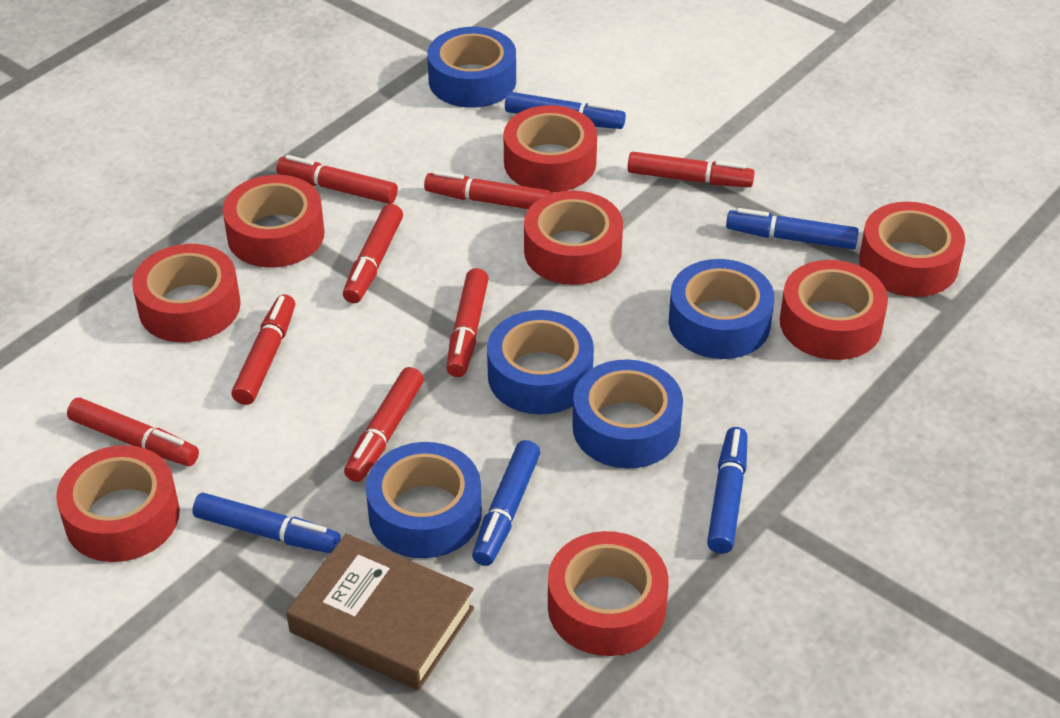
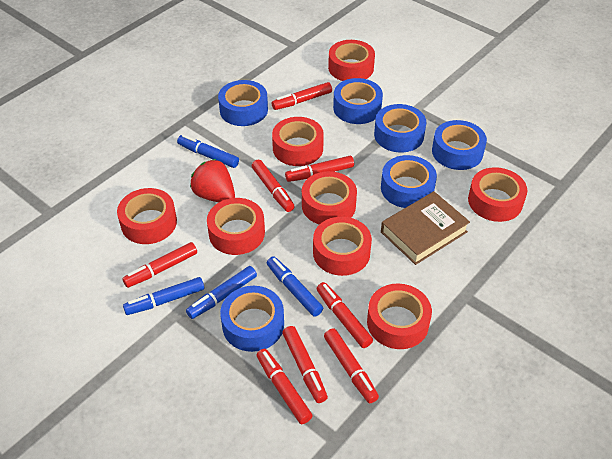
blue marker: 5 -> 4
blue tape: 5 -> 6
red strawberry: 0 -> 1

